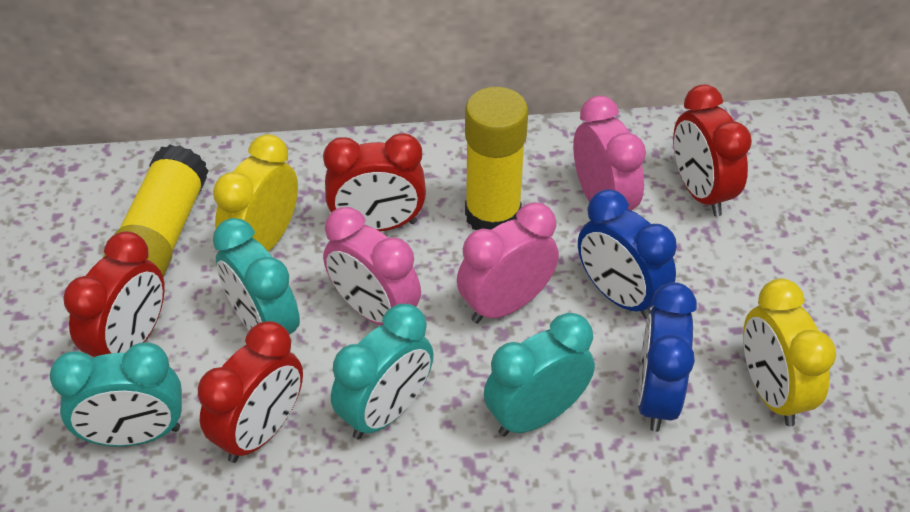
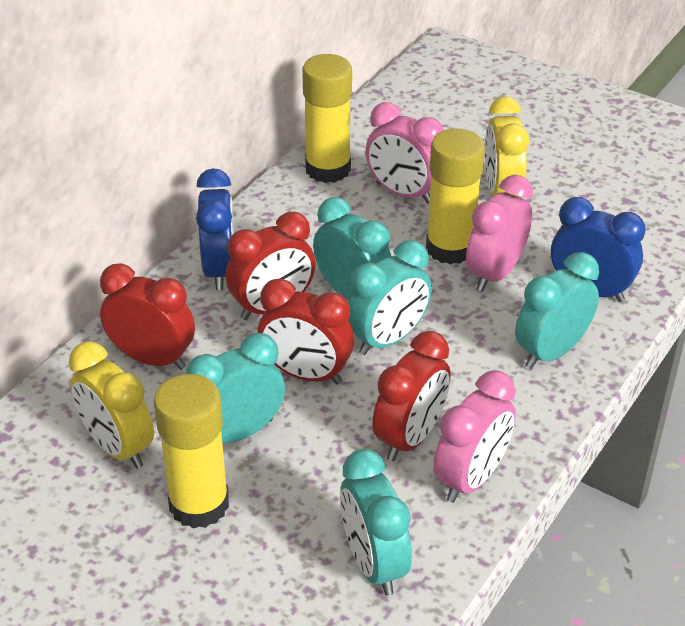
turquoise clock: 4 -> 5
yellow glue stick: 2 -> 3

